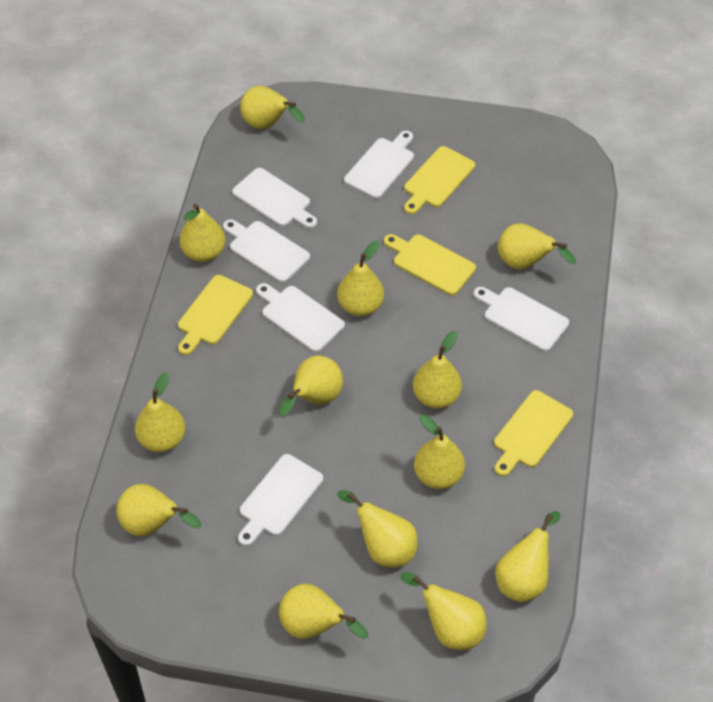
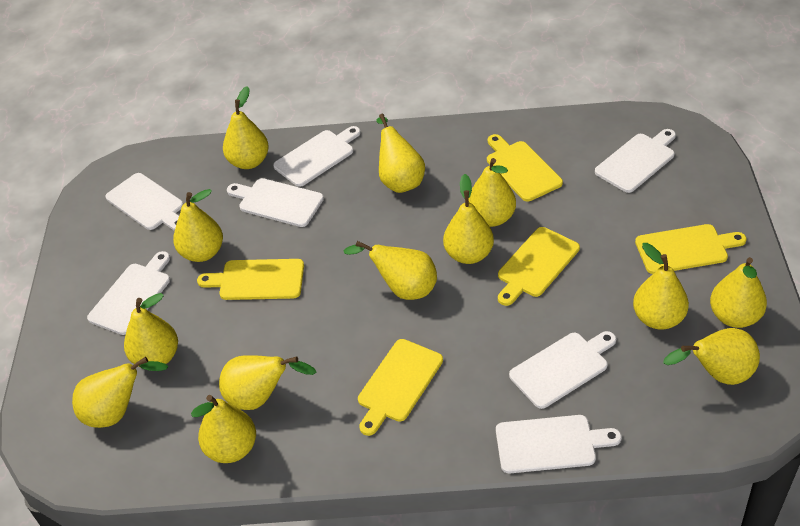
white cutting board: 6 -> 7
yellow cutting board: 4 -> 5

